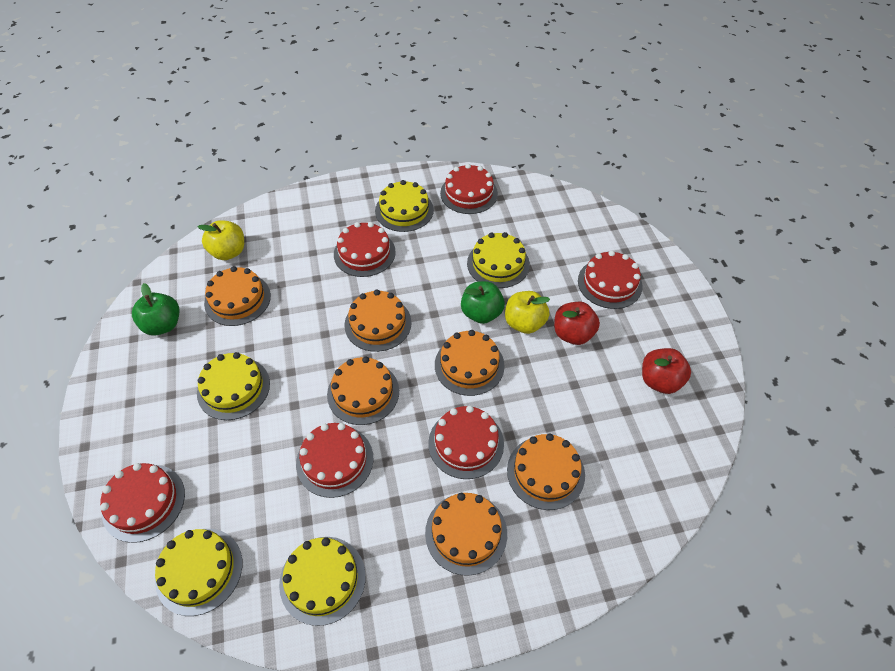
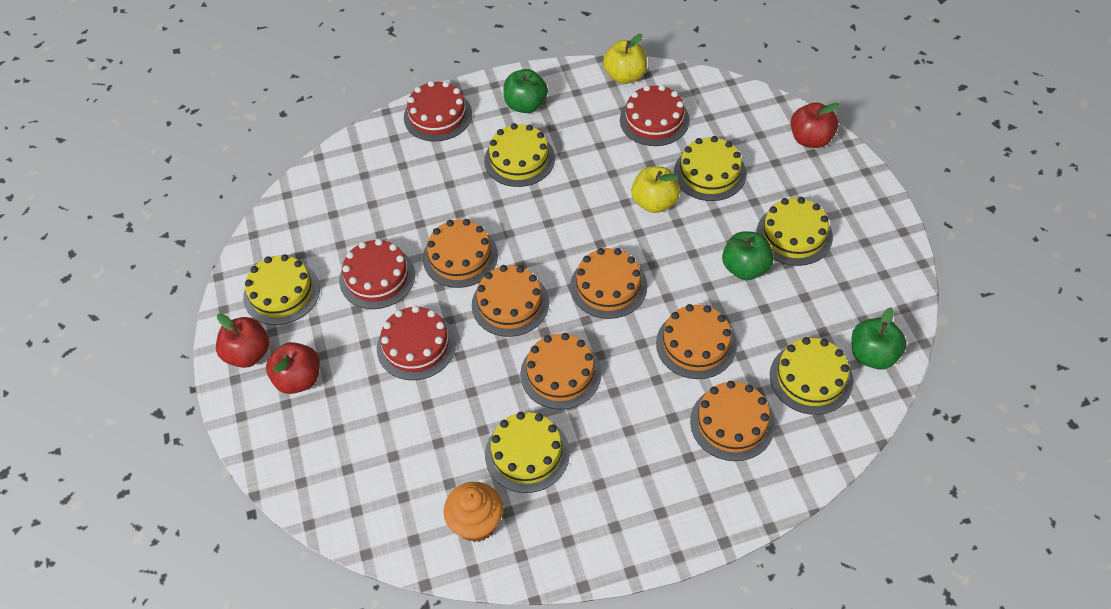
green apple: 2 -> 3
orange cupcake: 0 -> 1
red apple: 2 -> 3
red cake: 6 -> 4
yellow cake: 5 -> 6

